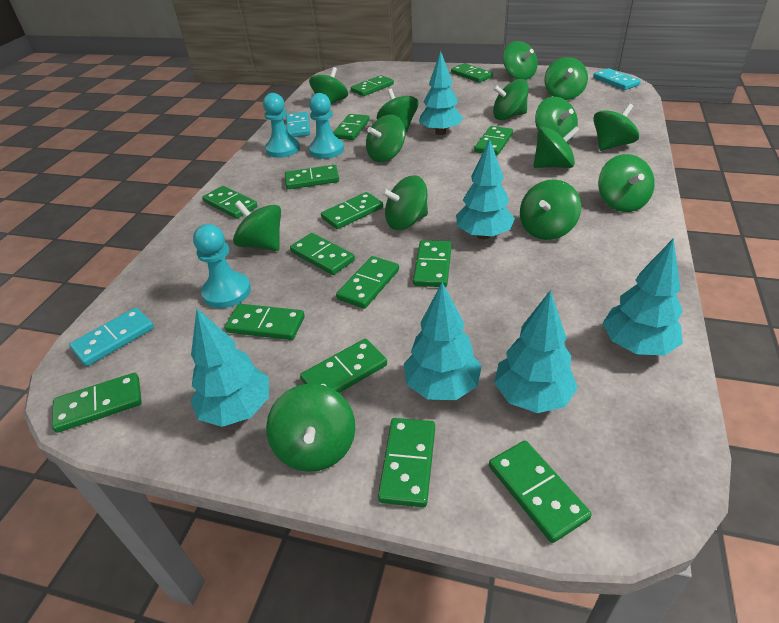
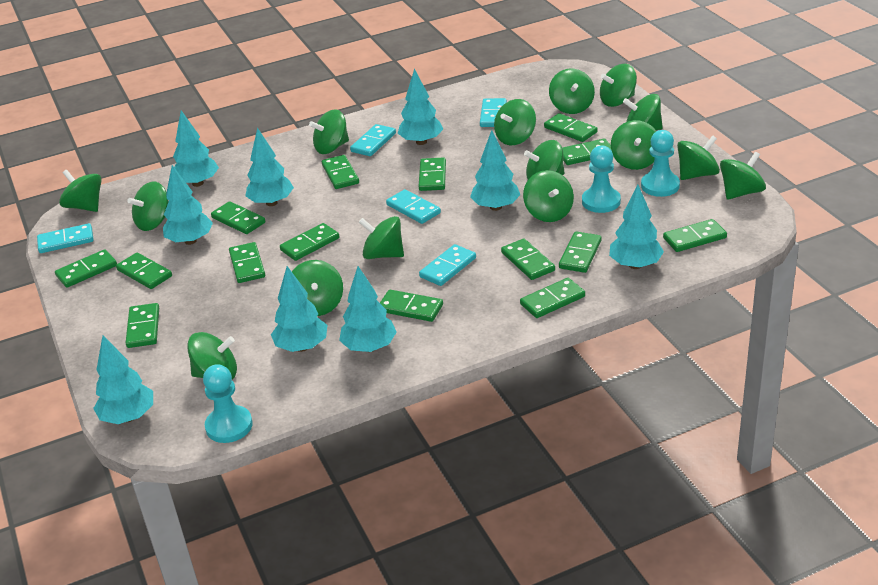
green spinning top: 14 -> 15
turquoise domino: 3 -> 5
turquoise tree: 6 -> 9

